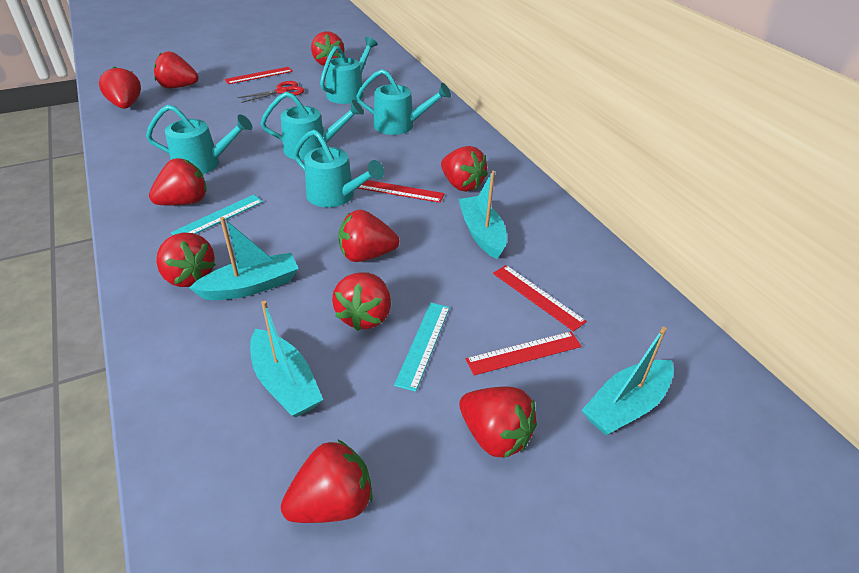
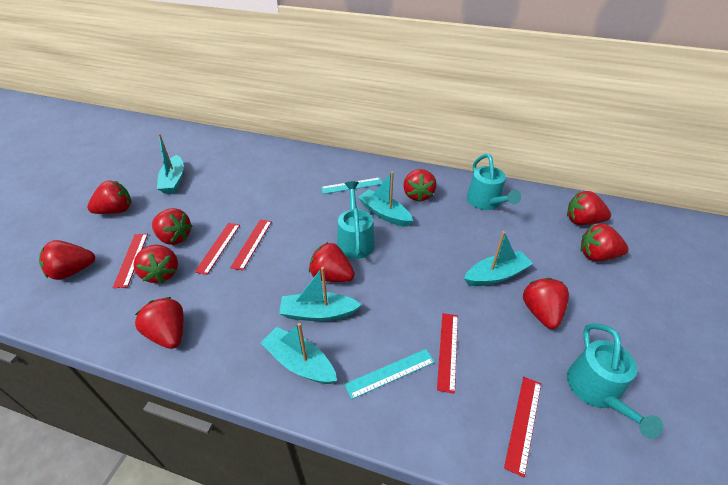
red ruler: 4 -> 5
red scissors: 1 -> 0
turquoise boat: 4 -> 5
turquoise watering can: 5 -> 3

